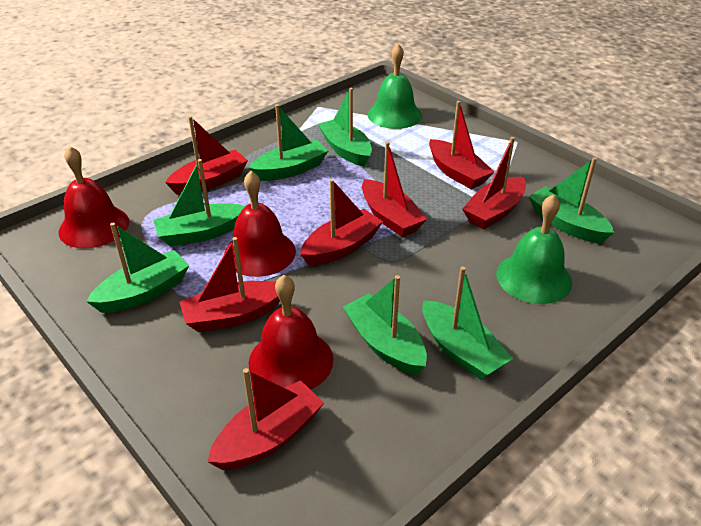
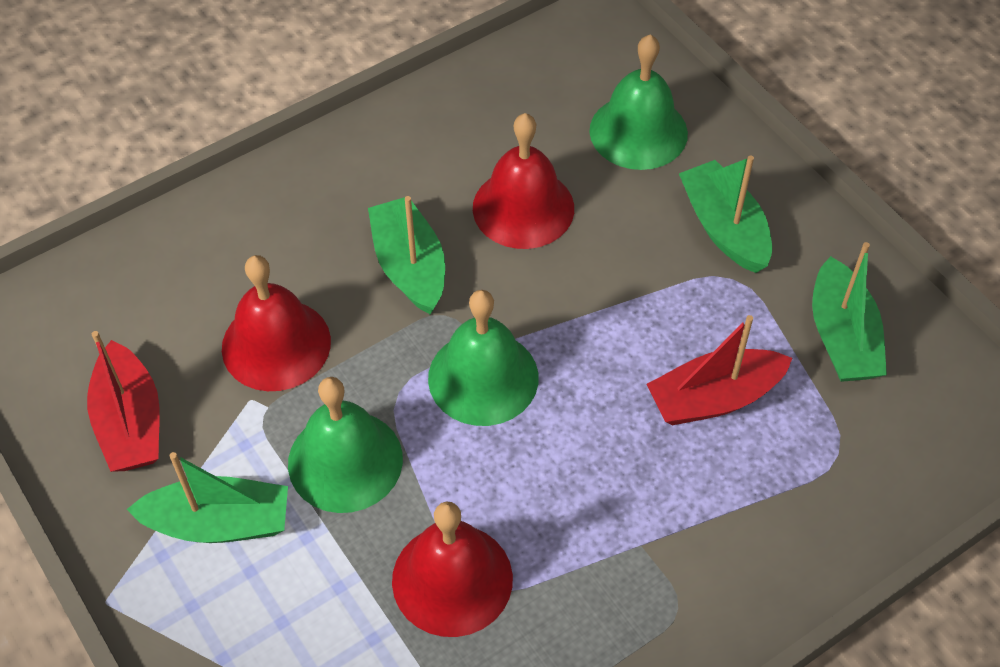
green bell: 2 -> 3
green boat: 7 -> 4
red boat: 7 -> 2

